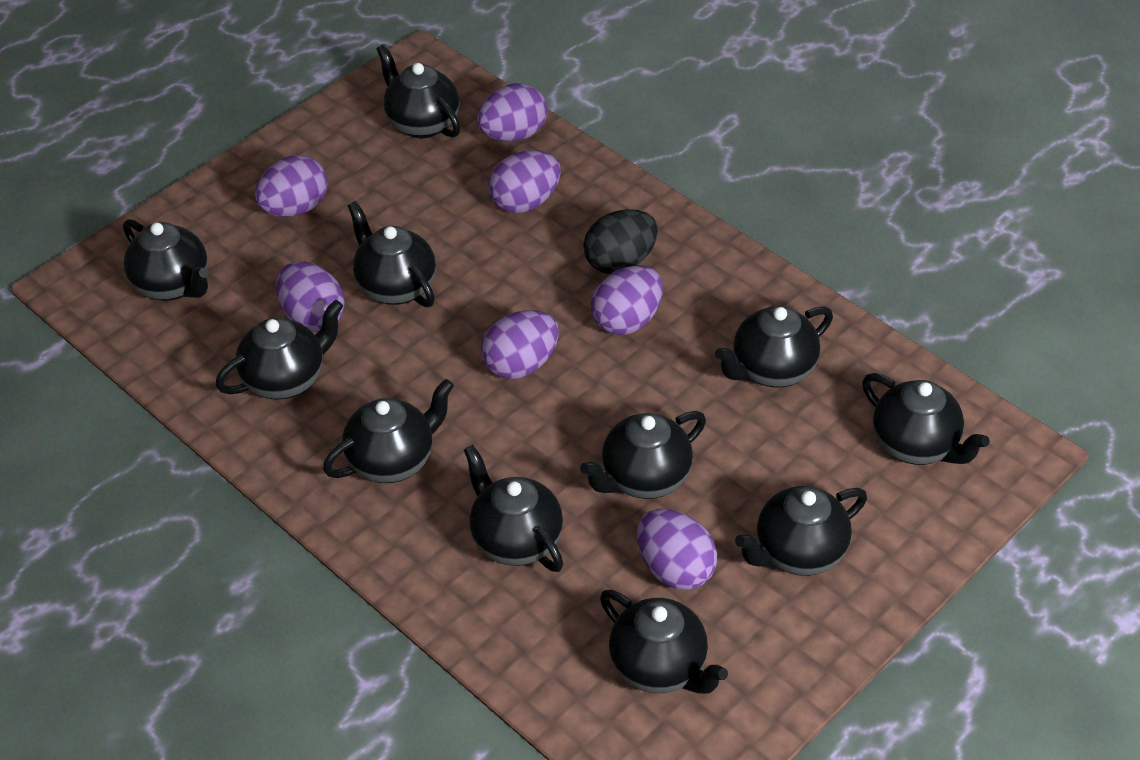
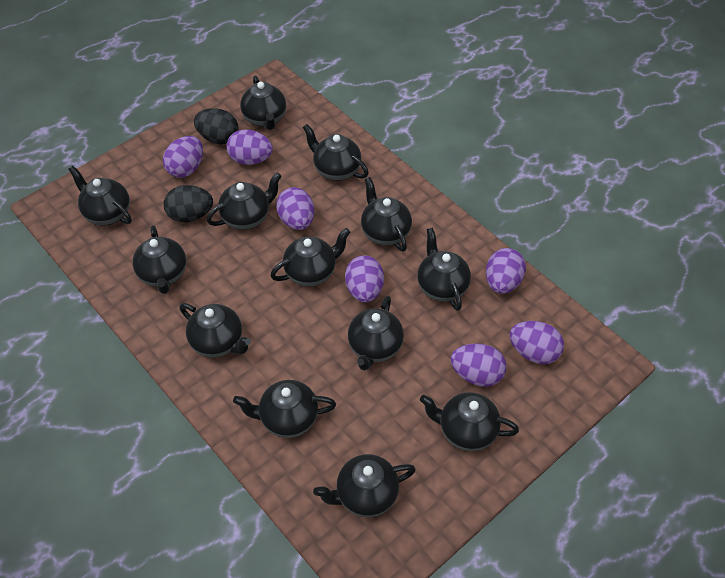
black egg: 1 -> 2
black teapot: 11 -> 13

